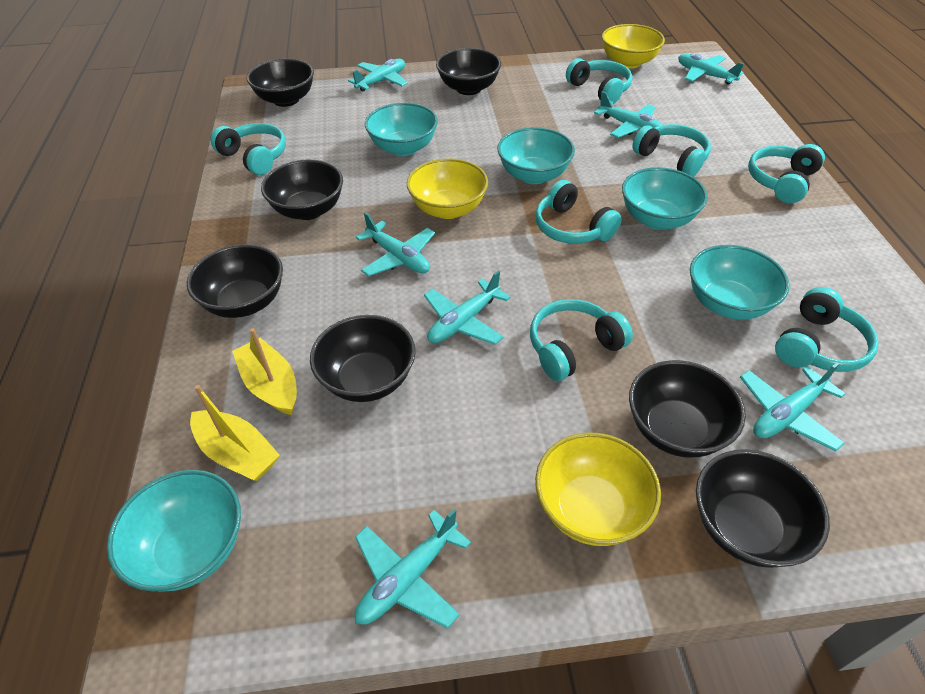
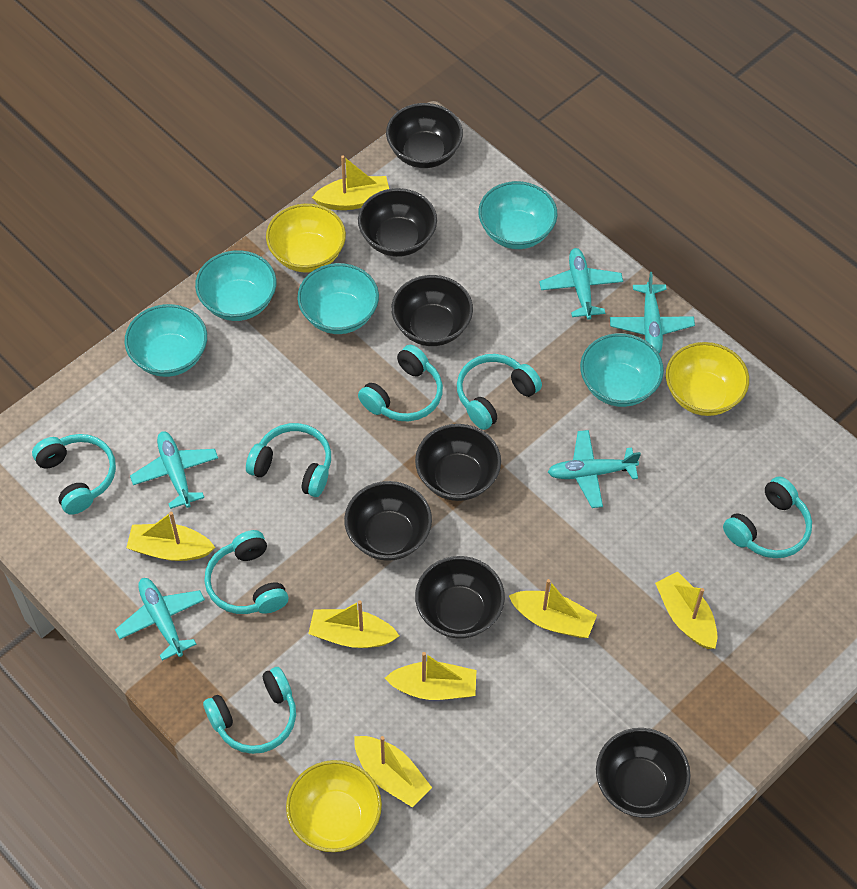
turquoise plane: 7 -> 5
yellow boat: 2 -> 7

